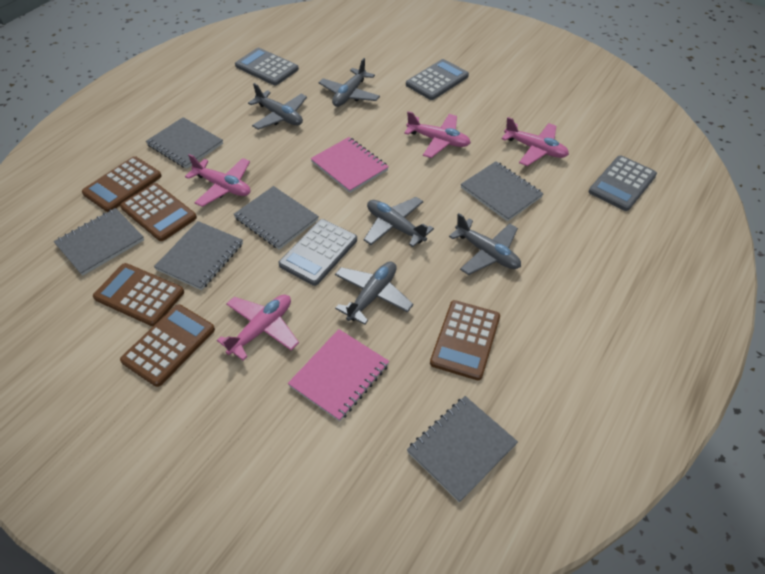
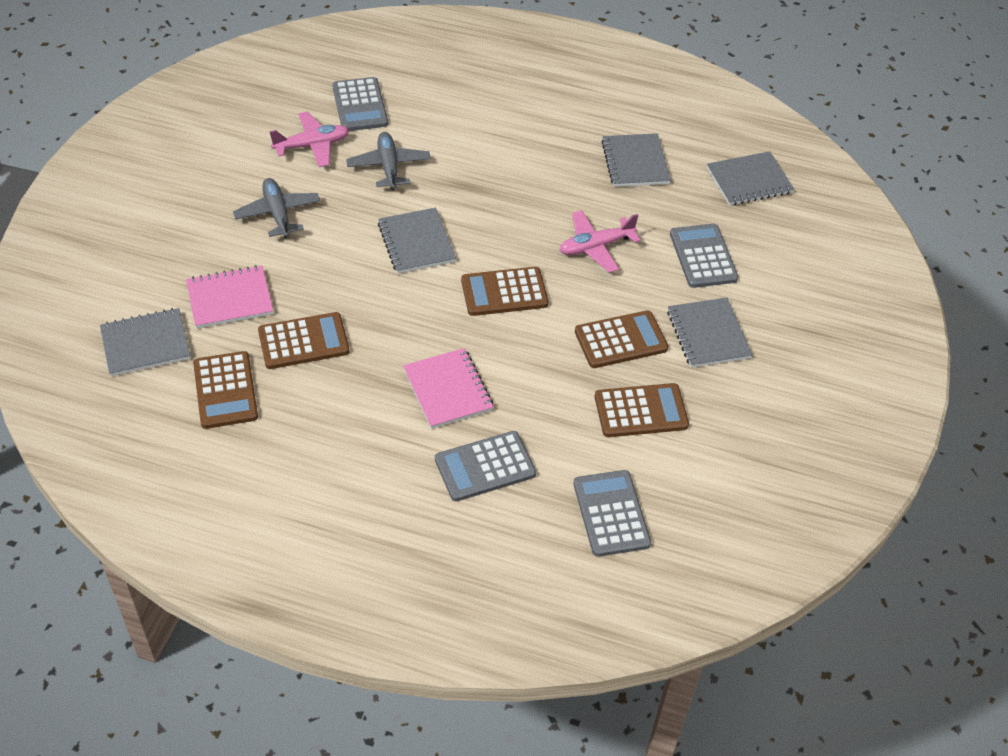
grey notebook: 6 -> 5
grey plane: 5 -> 2
pink plane: 4 -> 2

